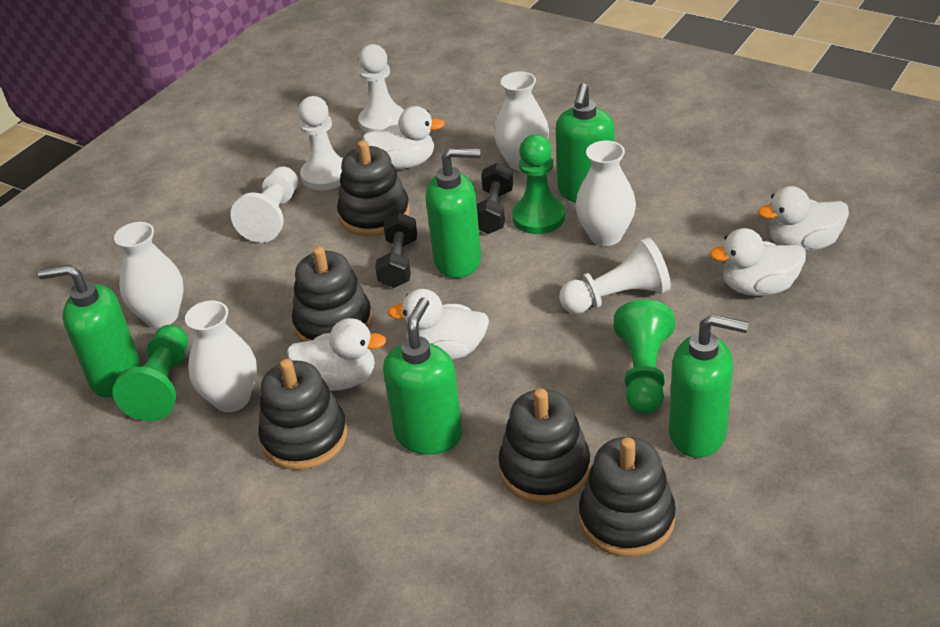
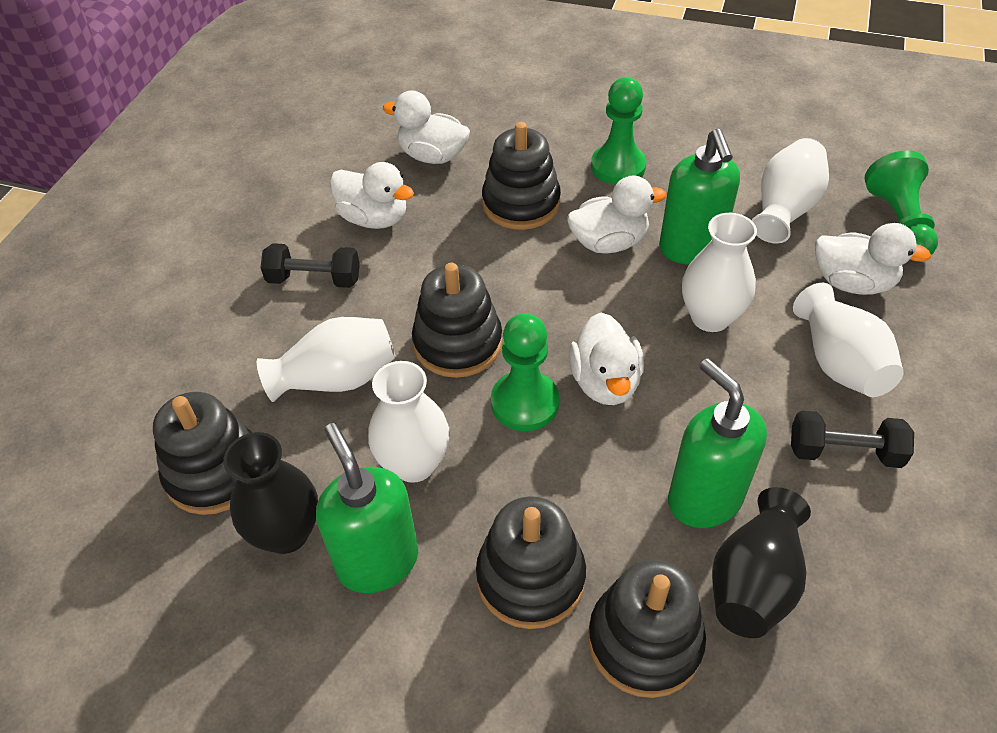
black vase: 0 -> 2
green soap dispenser: 5 -> 3
white pawn: 4 -> 0
white vase: 4 -> 5

